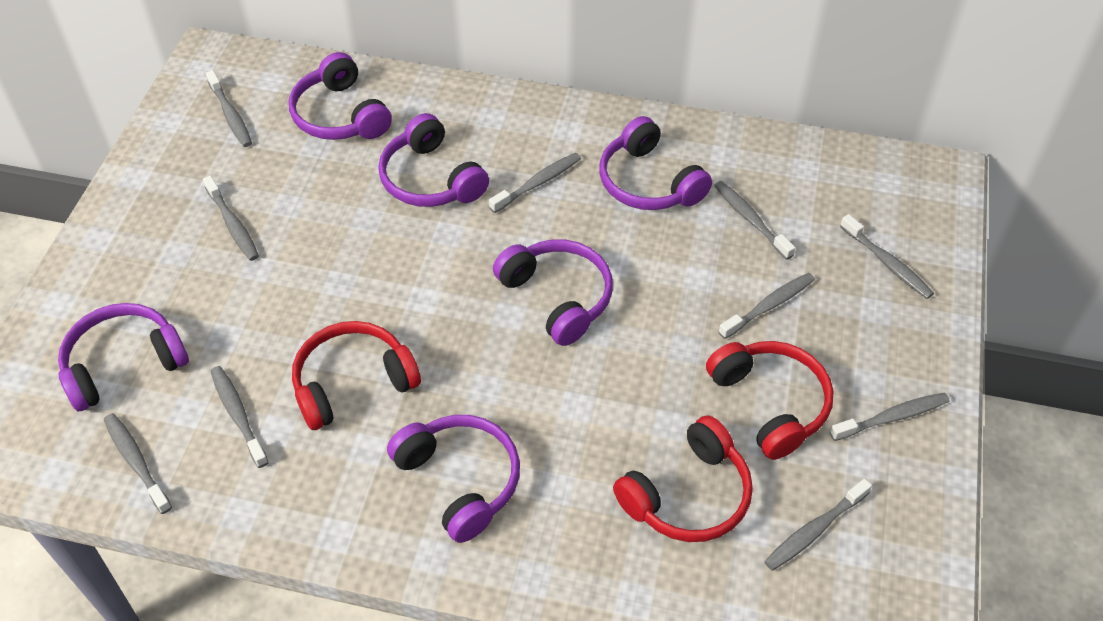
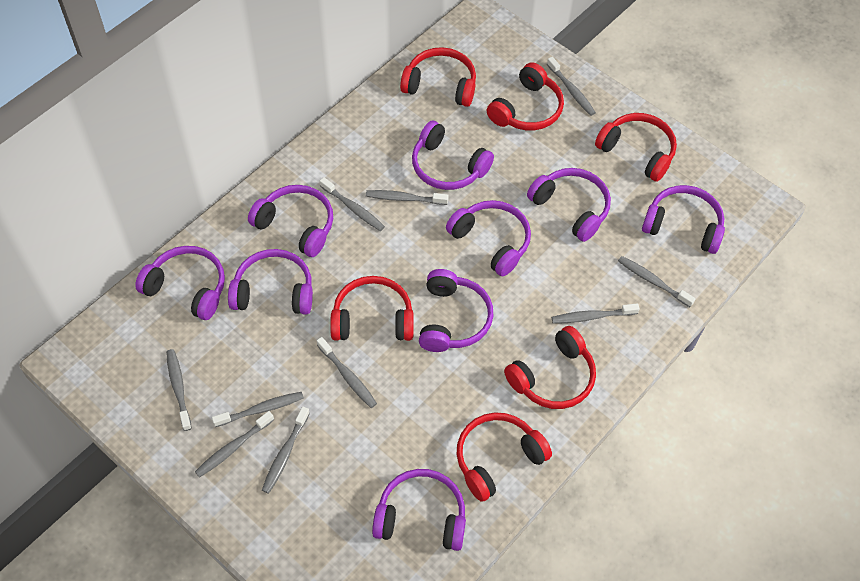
purple headphones: 6 -> 9
red headphones: 3 -> 6

